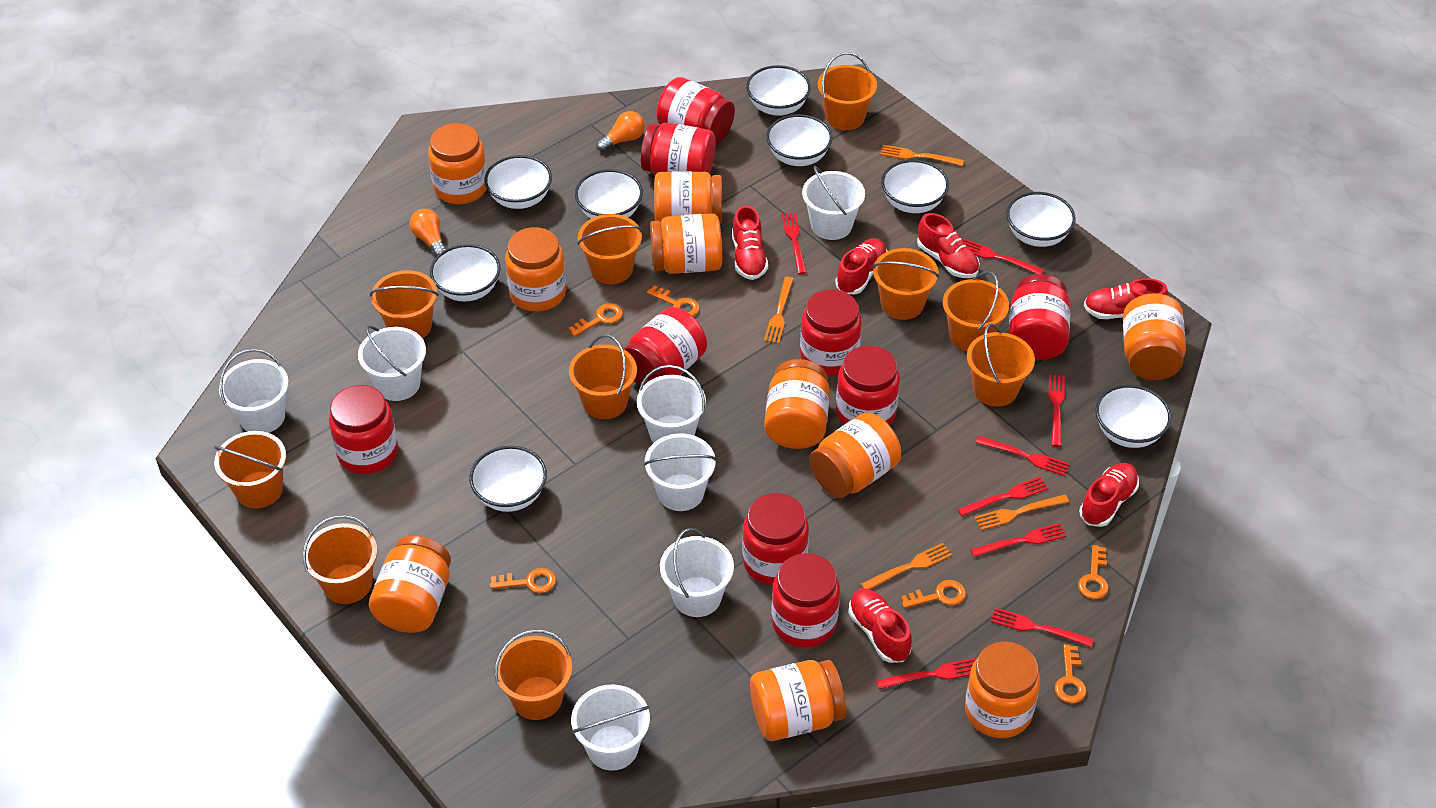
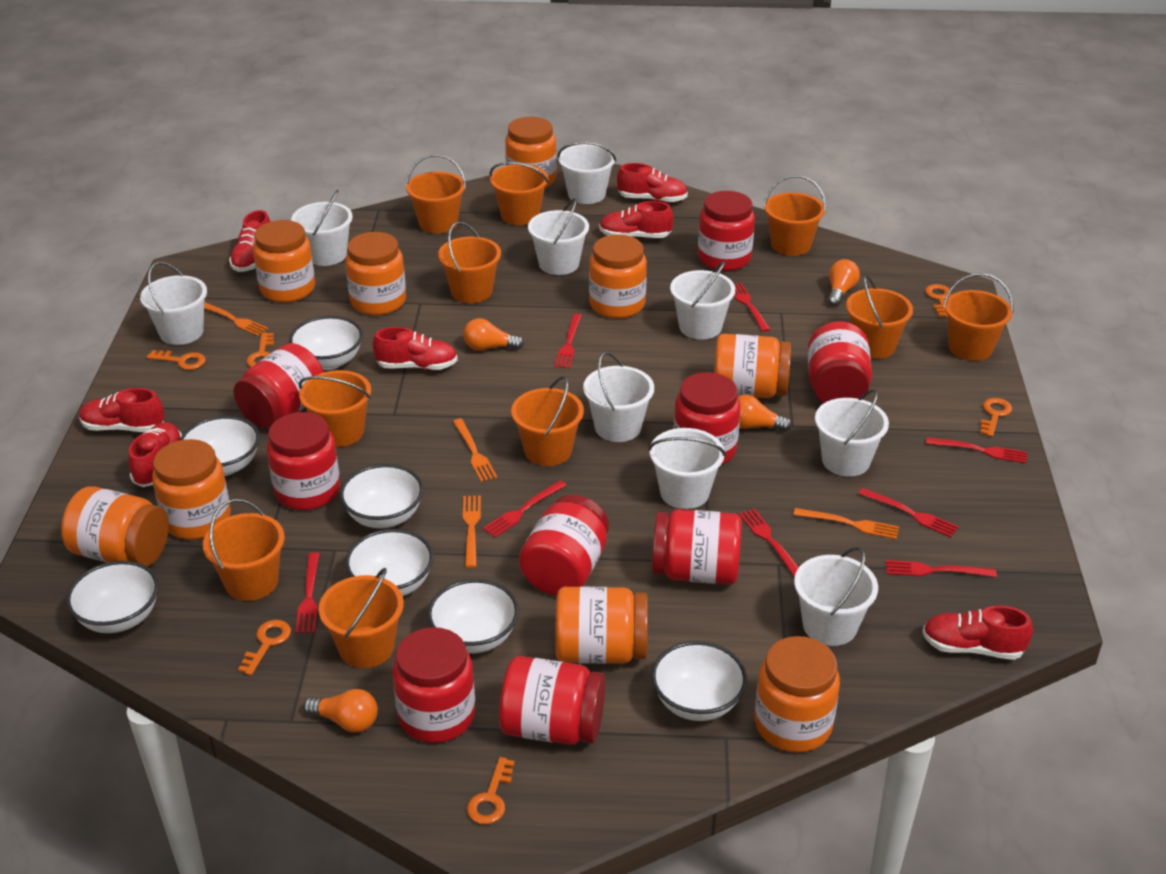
orange jar: 10 -> 9
orange light bulb: 2 -> 4
red shoe: 6 -> 7
white bowl: 9 -> 7
white bucket: 7 -> 9

